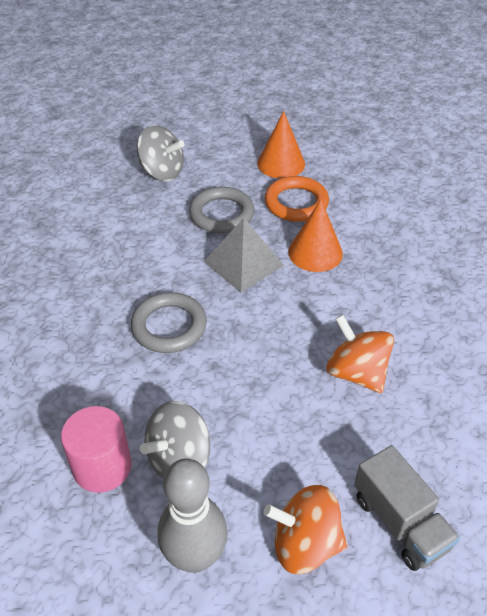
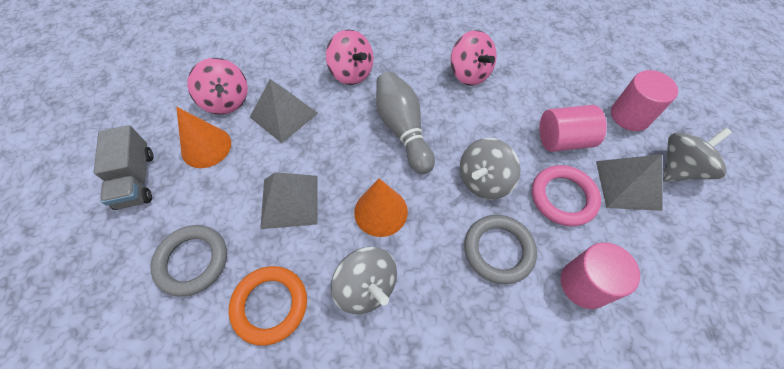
grey pyramid: 1 -> 3
grey spinning top: 2 -> 3
orange spinning top: 2 -> 0
pink cylinder: 1 -> 3
pink ring: 0 -> 1
pink spinning top: 0 -> 3

